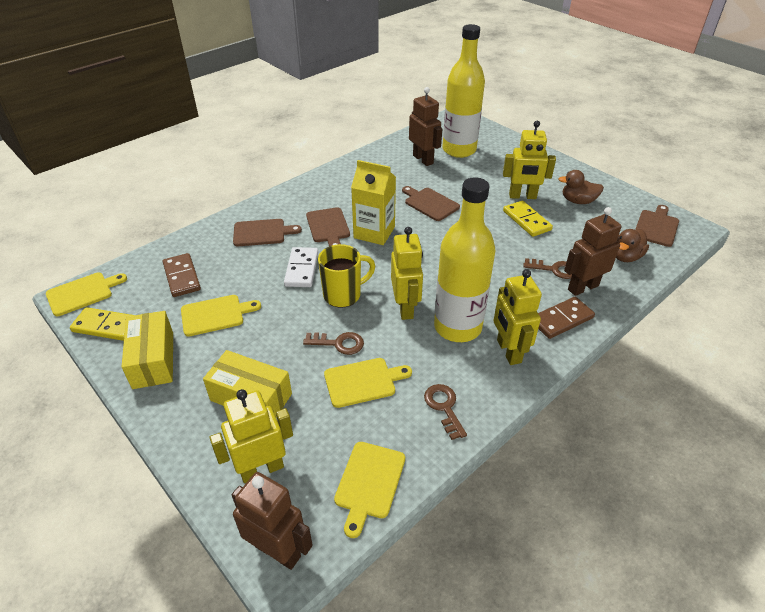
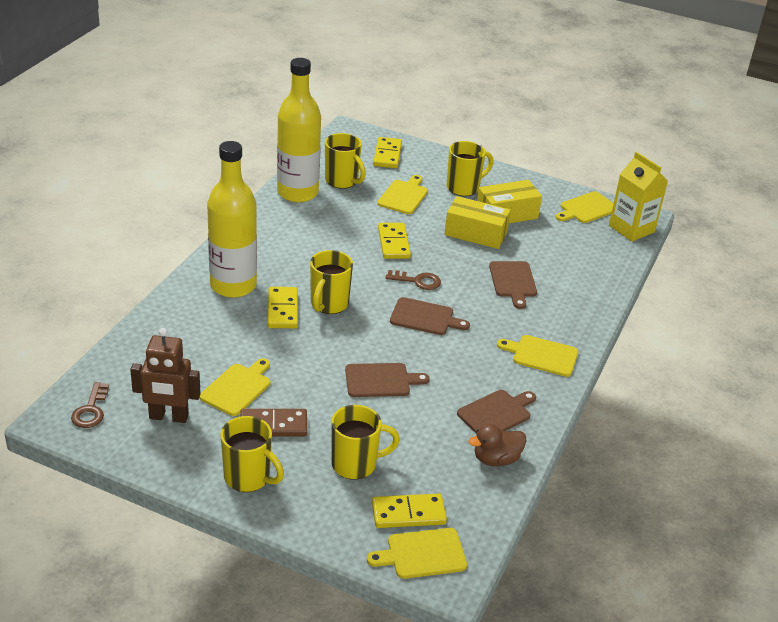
brown domino: 2 -> 1
brown duck: 2 -> 1
brown key: 3 -> 2
brown robot: 3 -> 1
white domino: 1 -> 0
yellow cutting board: 4 -> 5
yellow domino: 2 -> 4
yellow mug: 1 -> 5
yellow robot: 4 -> 0

